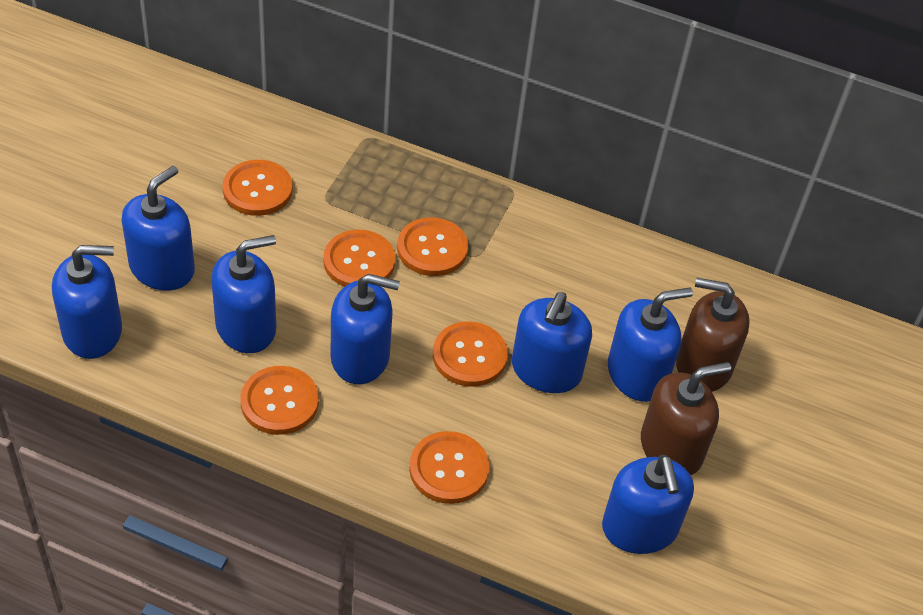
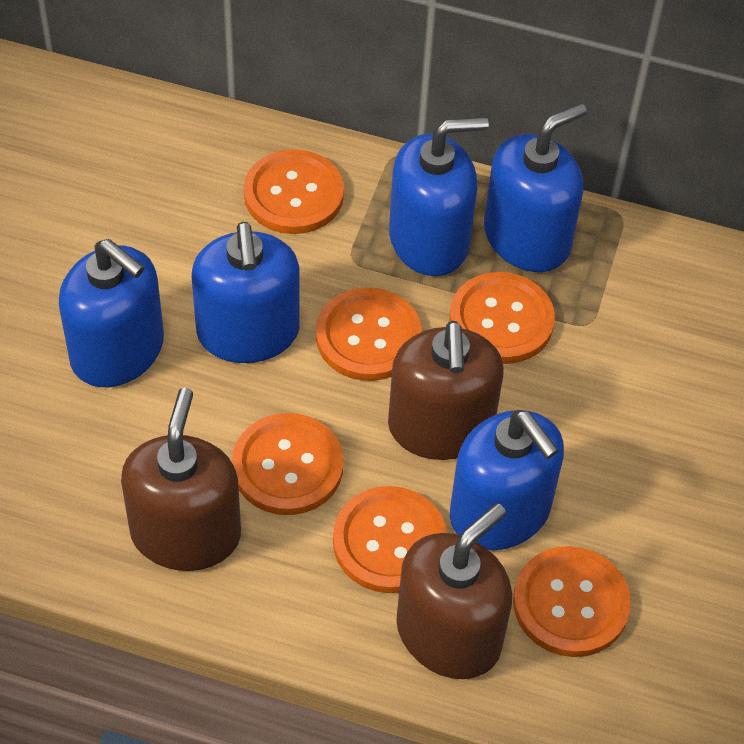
blue soap dispenser: 7 -> 5
brown soap dispenser: 2 -> 3

